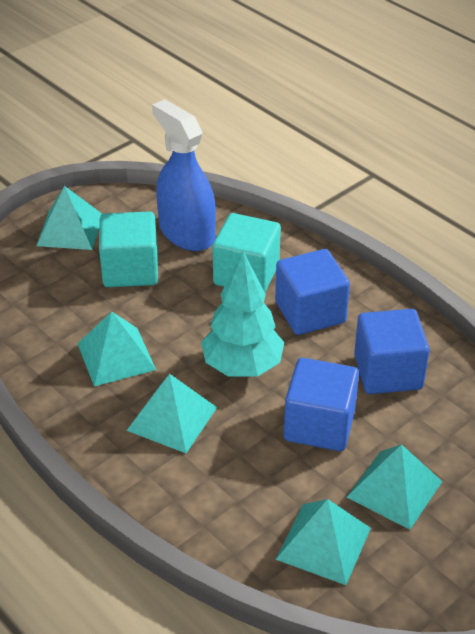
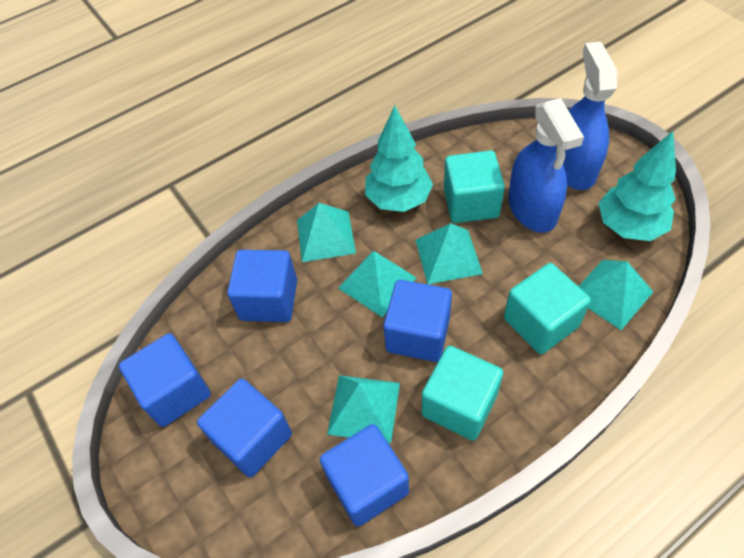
blue cube: 3 -> 5
blue spray bottle: 1 -> 2
turquoise cube: 2 -> 3
turquoise tree: 1 -> 2

